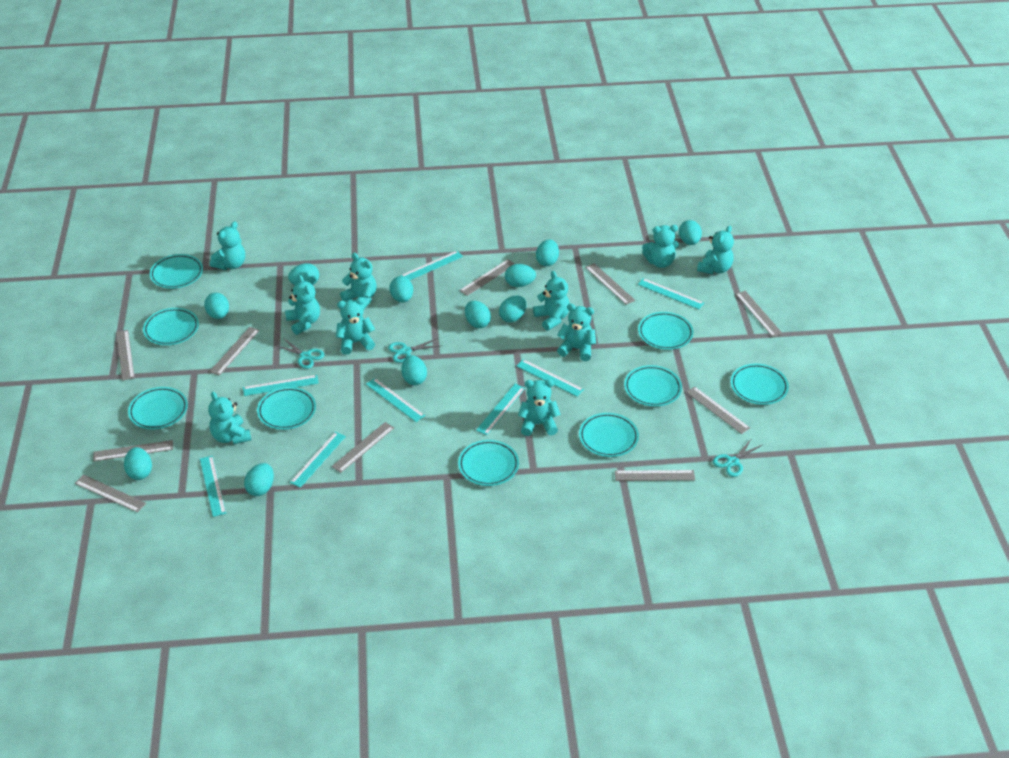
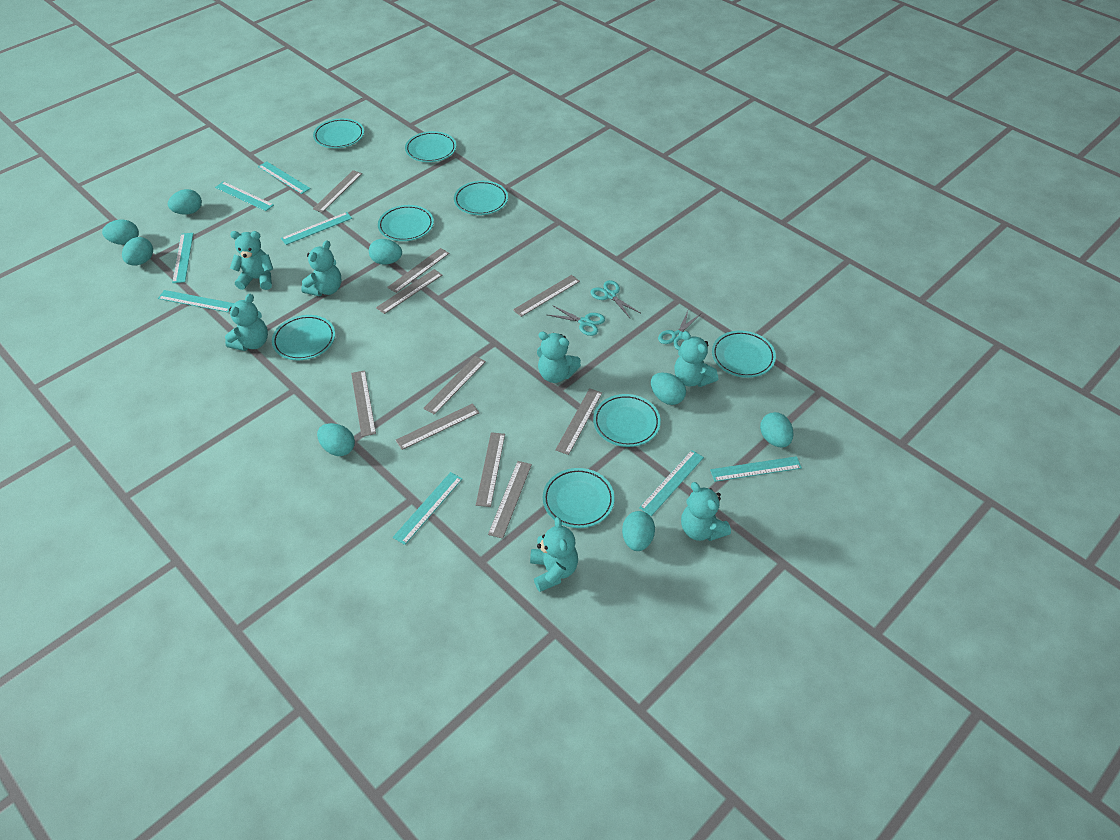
turquoise egg: 11 -> 8
turquoise plate: 9 -> 8
turquoise teddy bear: 10 -> 7

